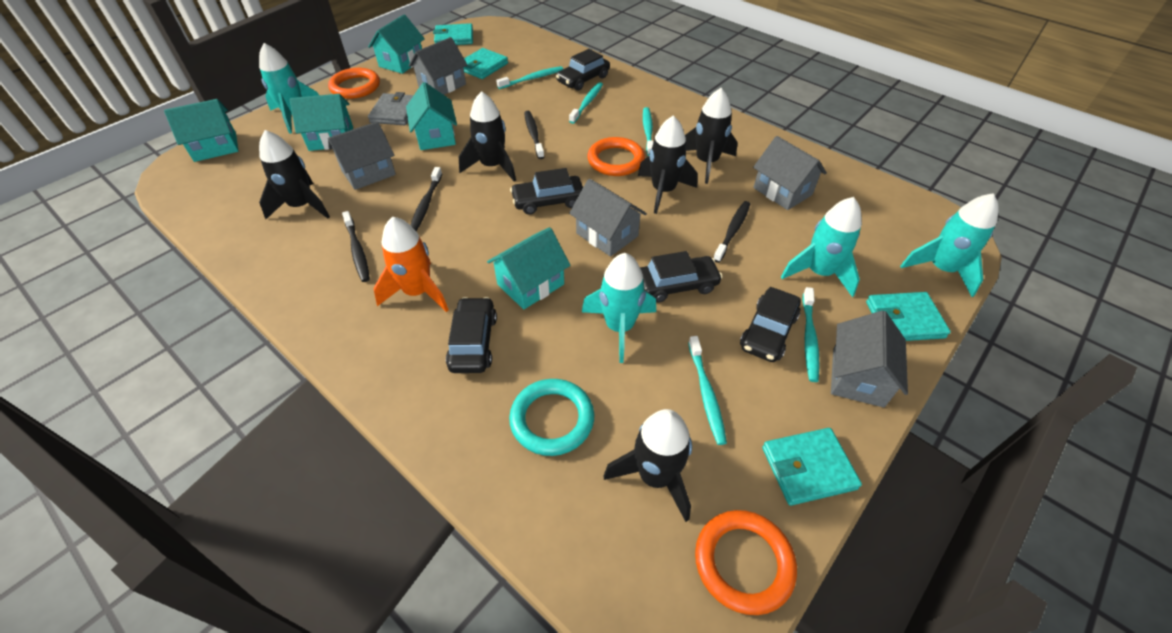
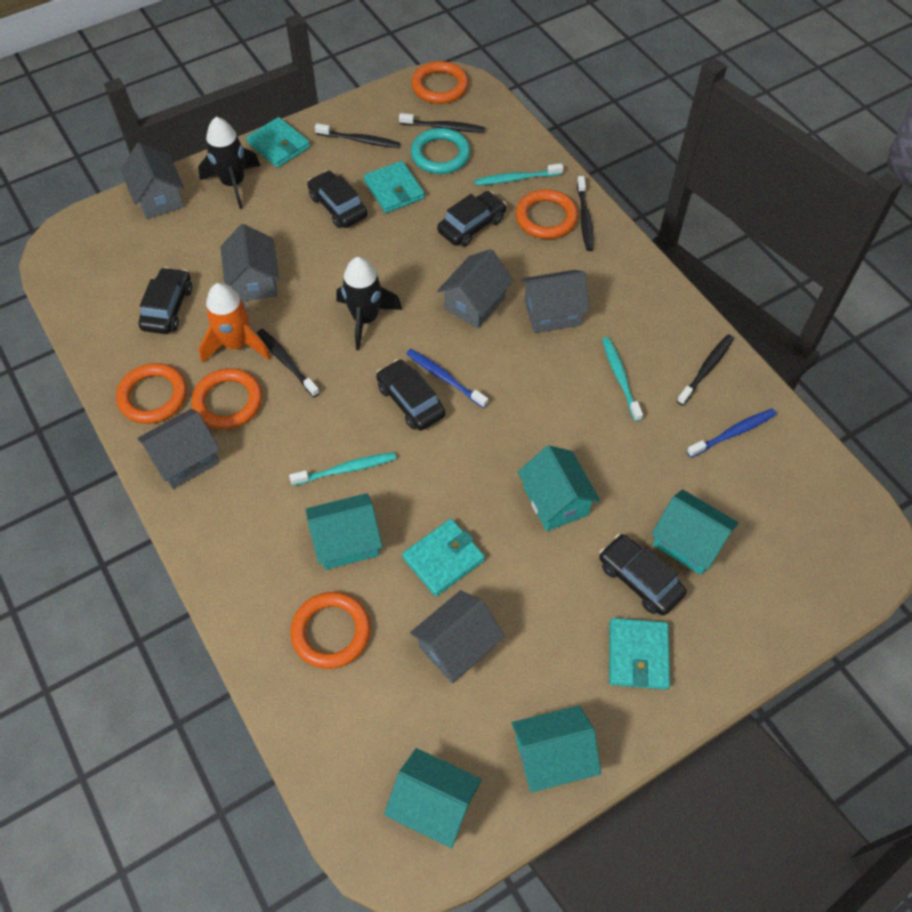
black rocket: 5 -> 2
black toothbrush: 4 -> 5
blue toothbrush: 0 -> 2
grey house: 5 -> 6
grey wallet: 1 -> 0
orange ring: 3 -> 5
turquoise rocket: 4 -> 0
turquoise toothbrush: 5 -> 3

